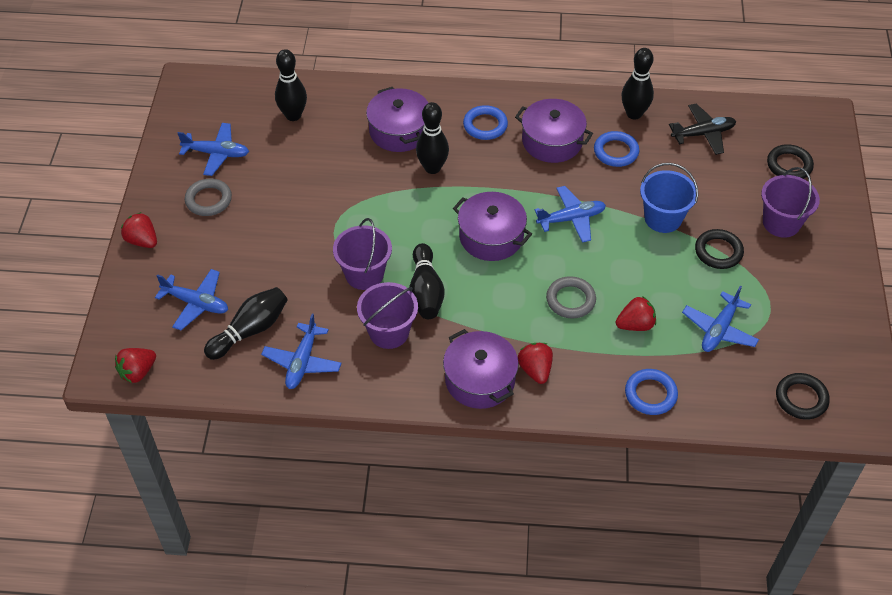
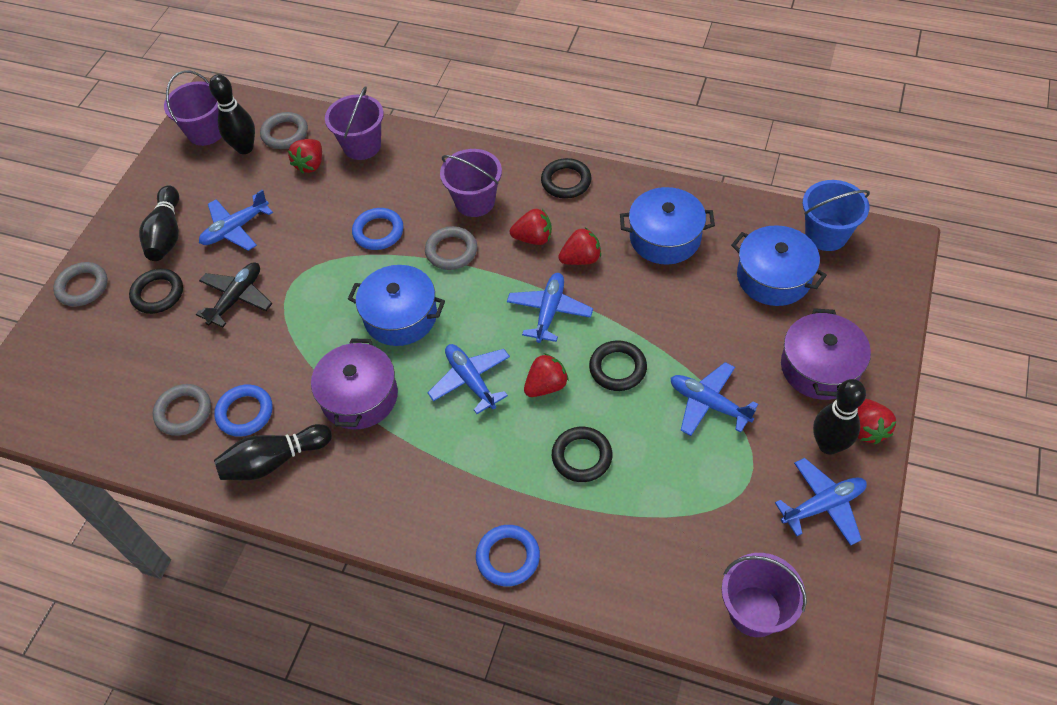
black bowling pin: 5 -> 4
black ring: 3 -> 4
blue pot: 0 -> 3
grey ring: 2 -> 4
purple bucket: 3 -> 4
purple pot: 4 -> 2
red strawberry: 4 -> 5

